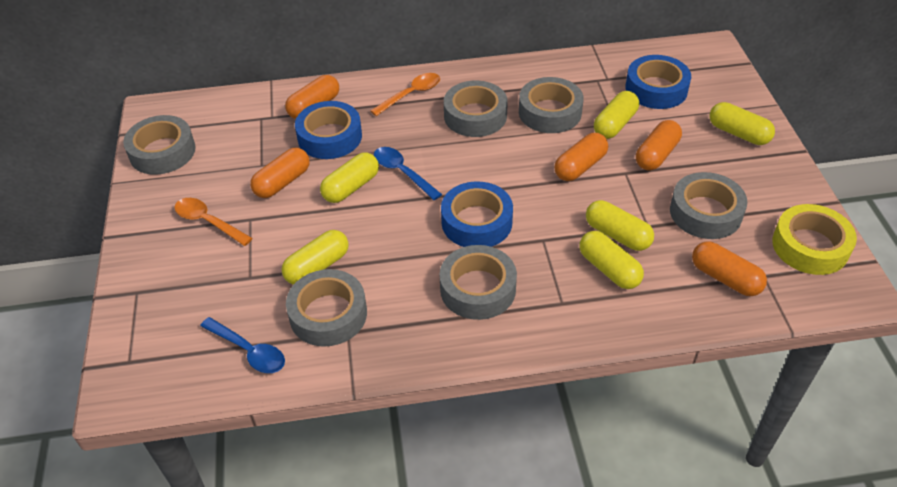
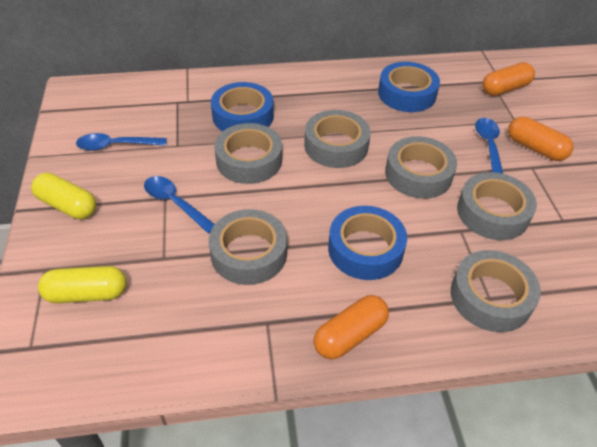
blue spoon: 2 -> 3
orange capsule: 5 -> 3
orange spoon: 2 -> 0
yellow capsule: 6 -> 2
yellow tape: 1 -> 0

